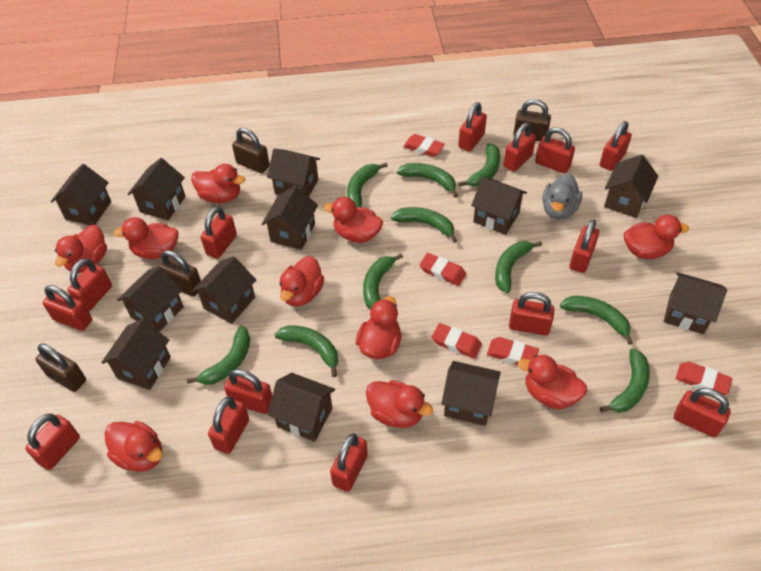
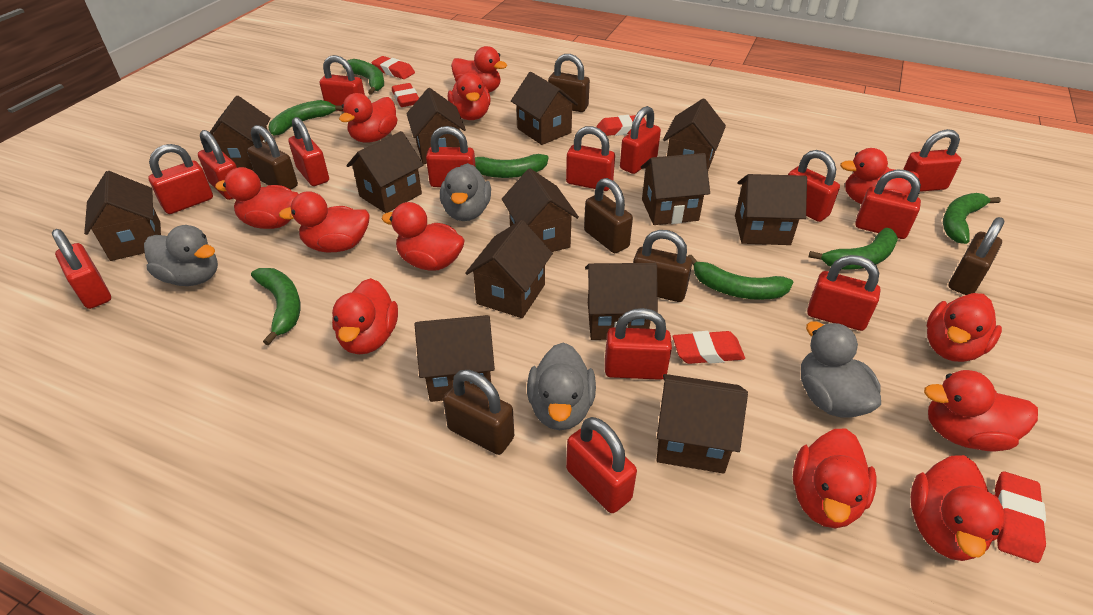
brown house: 12 -> 13
brown padlock: 4 -> 6
green banana: 10 -> 7
grey duck: 1 -> 4
red duck: 10 -> 12

